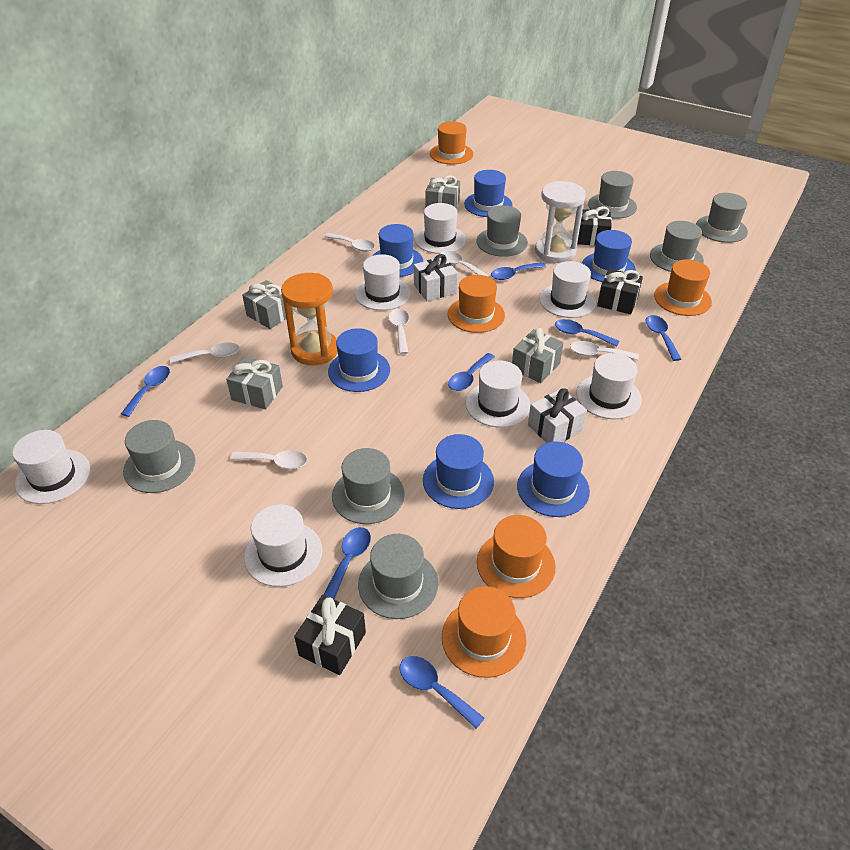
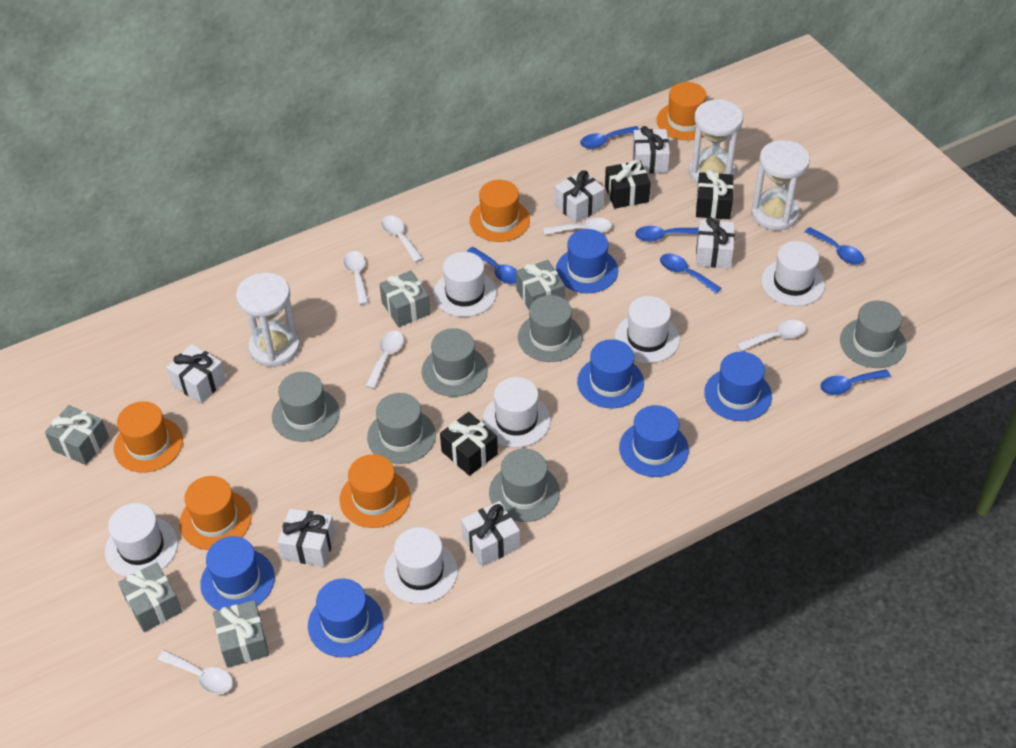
blue spoon: 7 -> 6
grey gift: 4 -> 5
grey hat: 7 -> 6
orange hourglass: 1 -> 0
white gift: 2 -> 6
white hat: 7 -> 6
white hourglass: 1 -> 3

